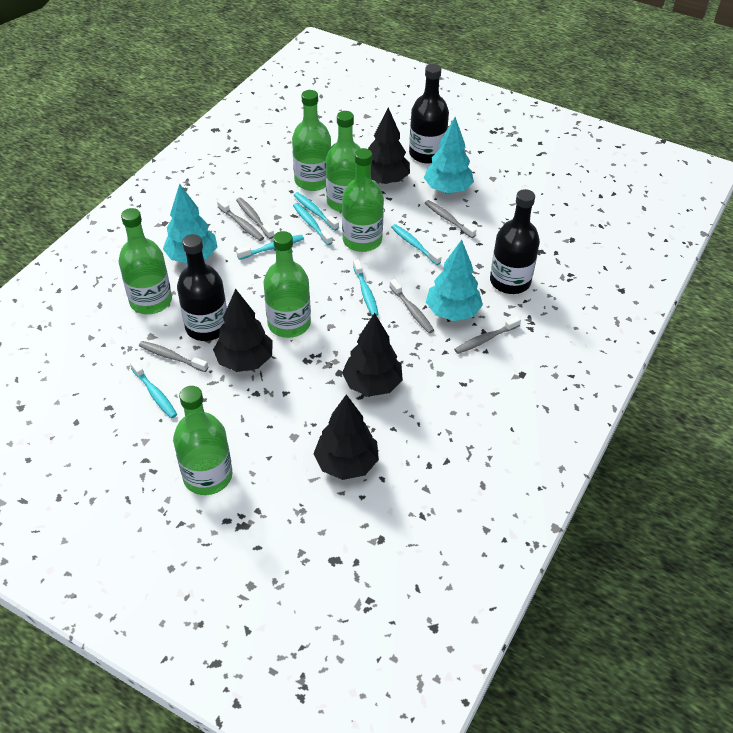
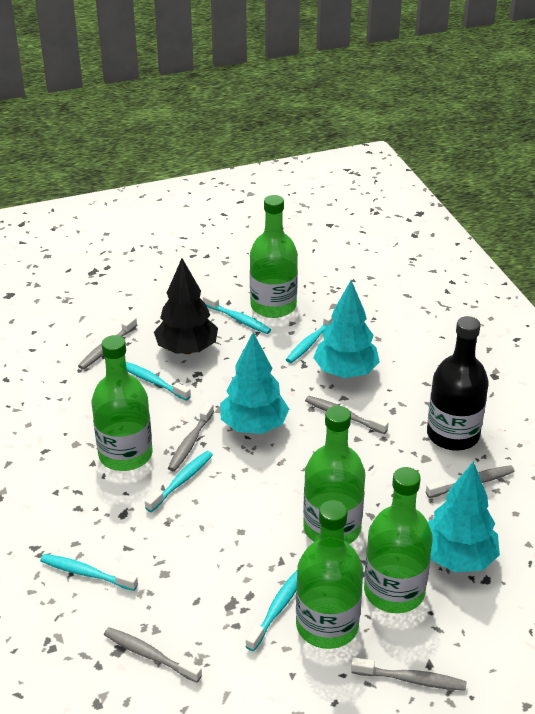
black bottle: 3 -> 1
black tree: 4 -> 1
green bottle: 6 -> 5

